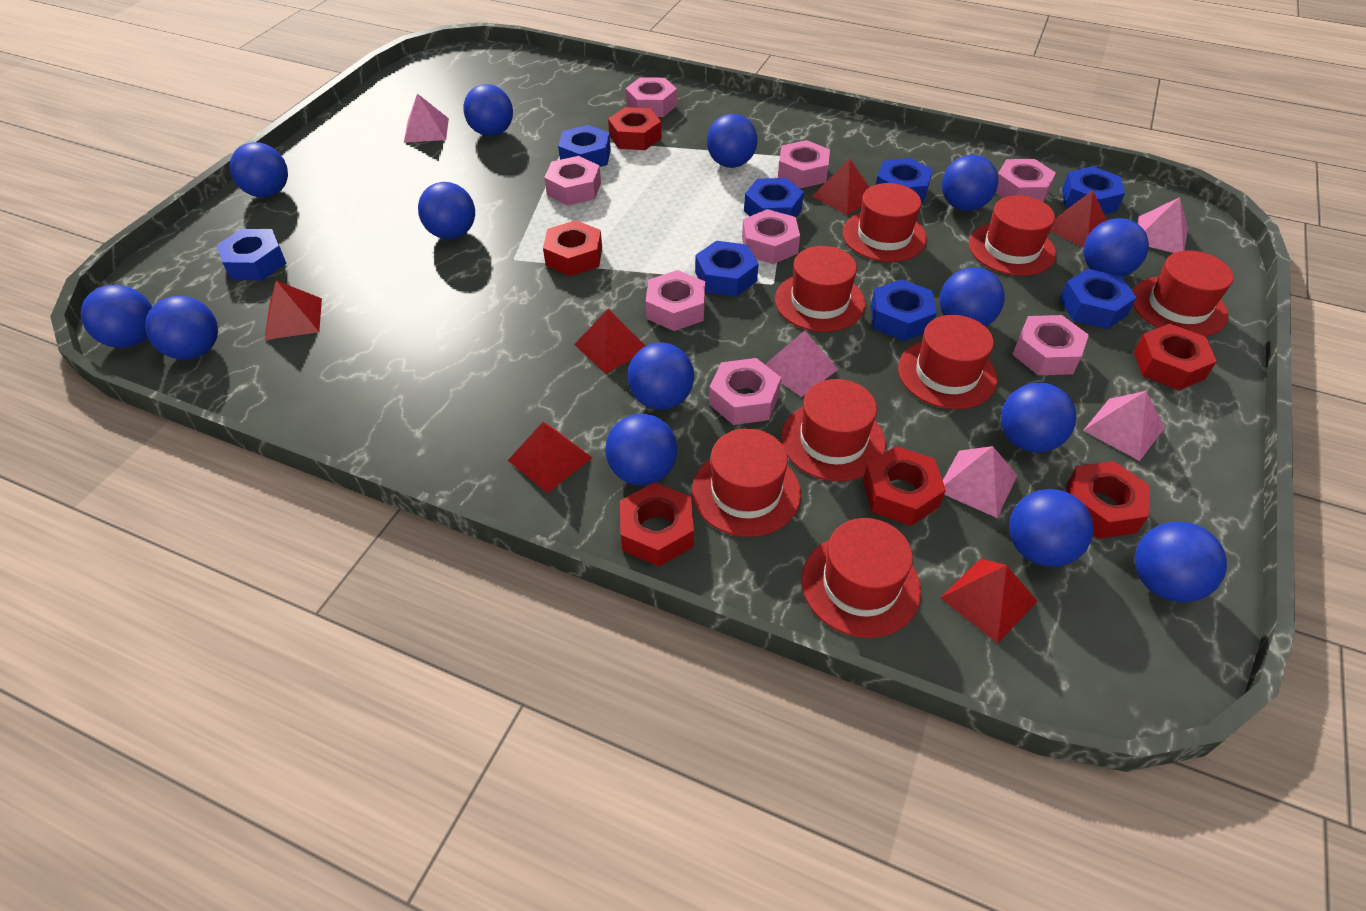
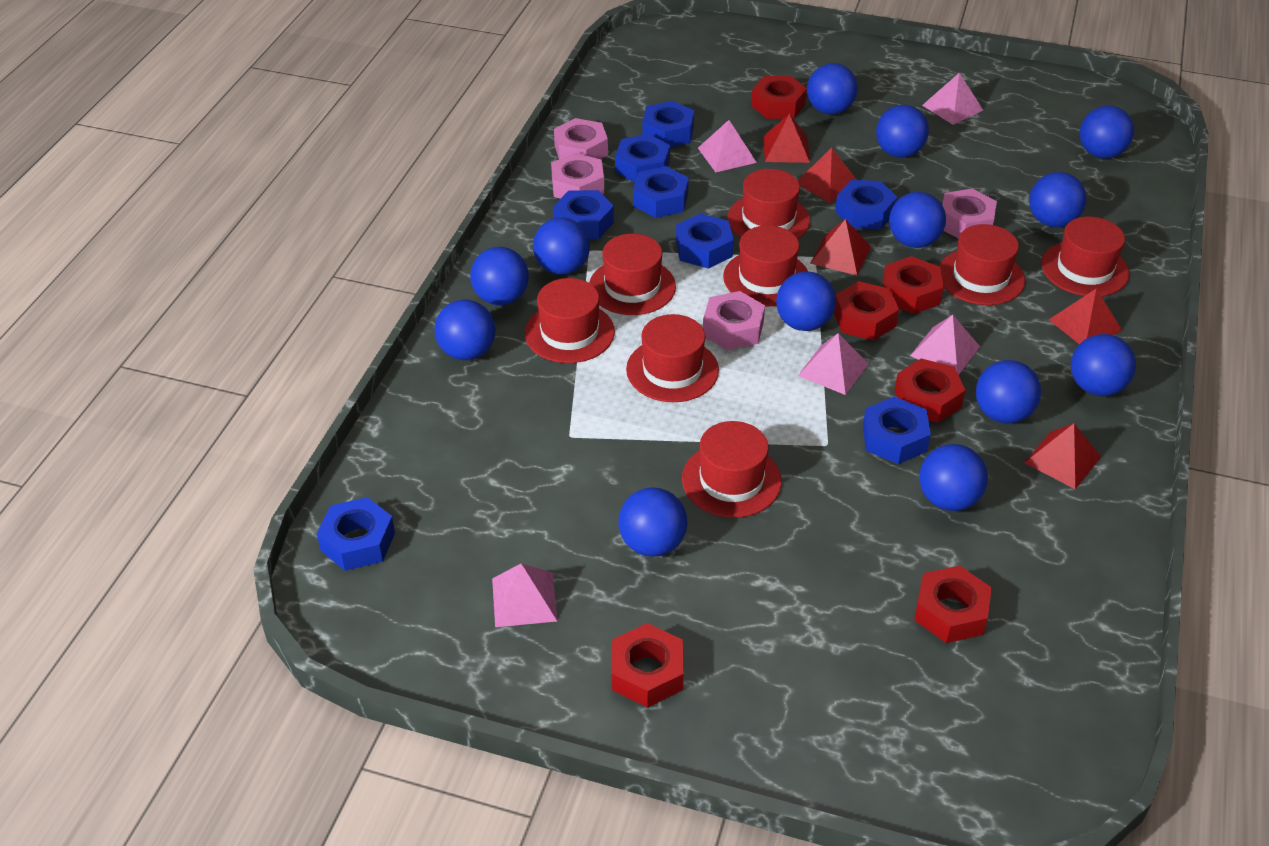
blue ball: 14 -> 13
pink nut: 8 -> 4
red pyramid: 6 -> 5

